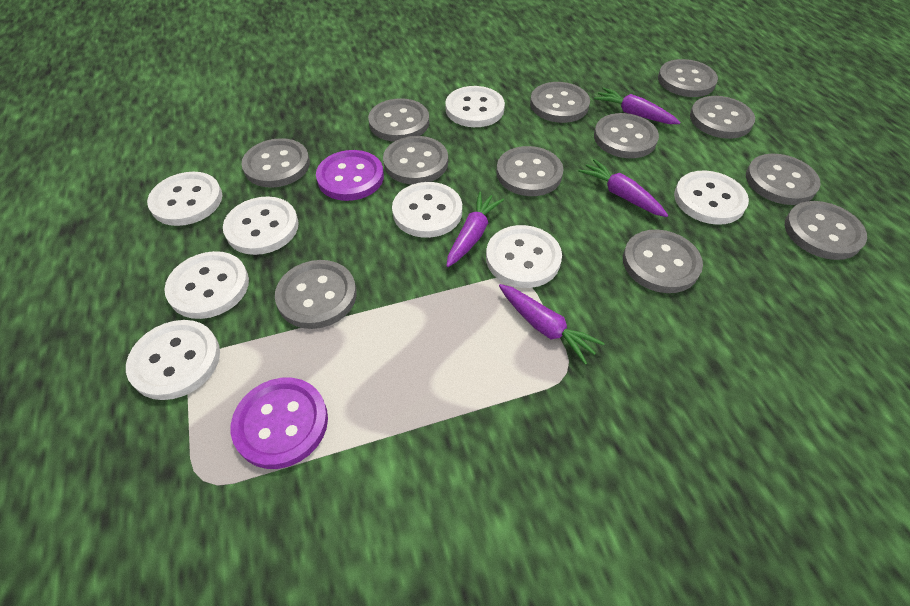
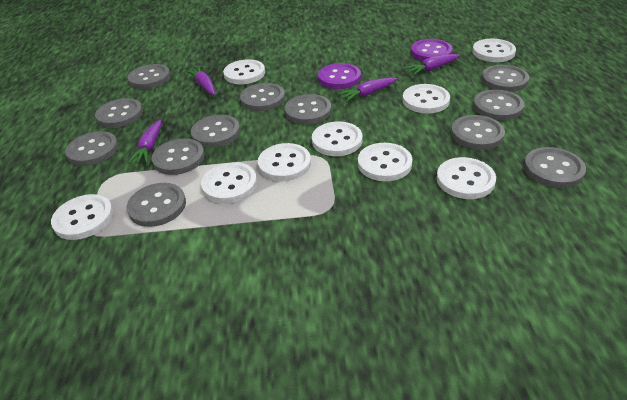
white button: 8 -> 9

